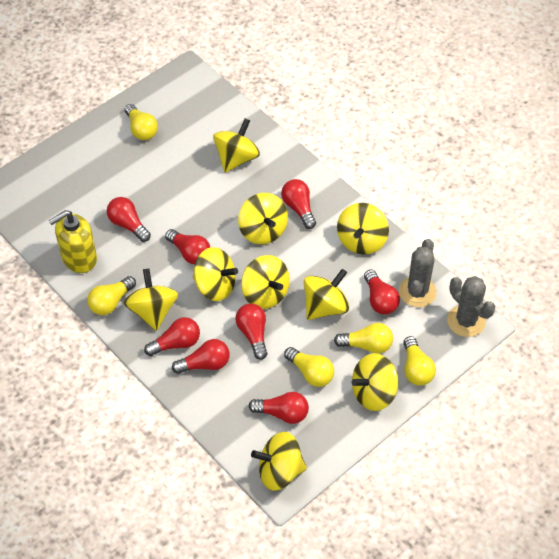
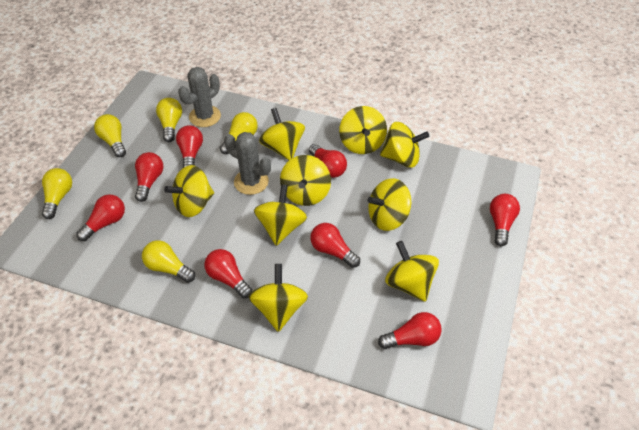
yellow soap dispenser: 1 -> 0

